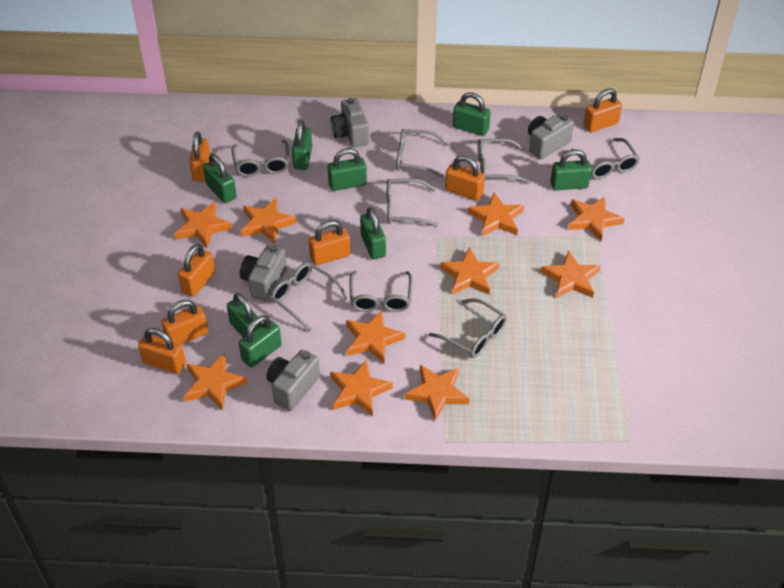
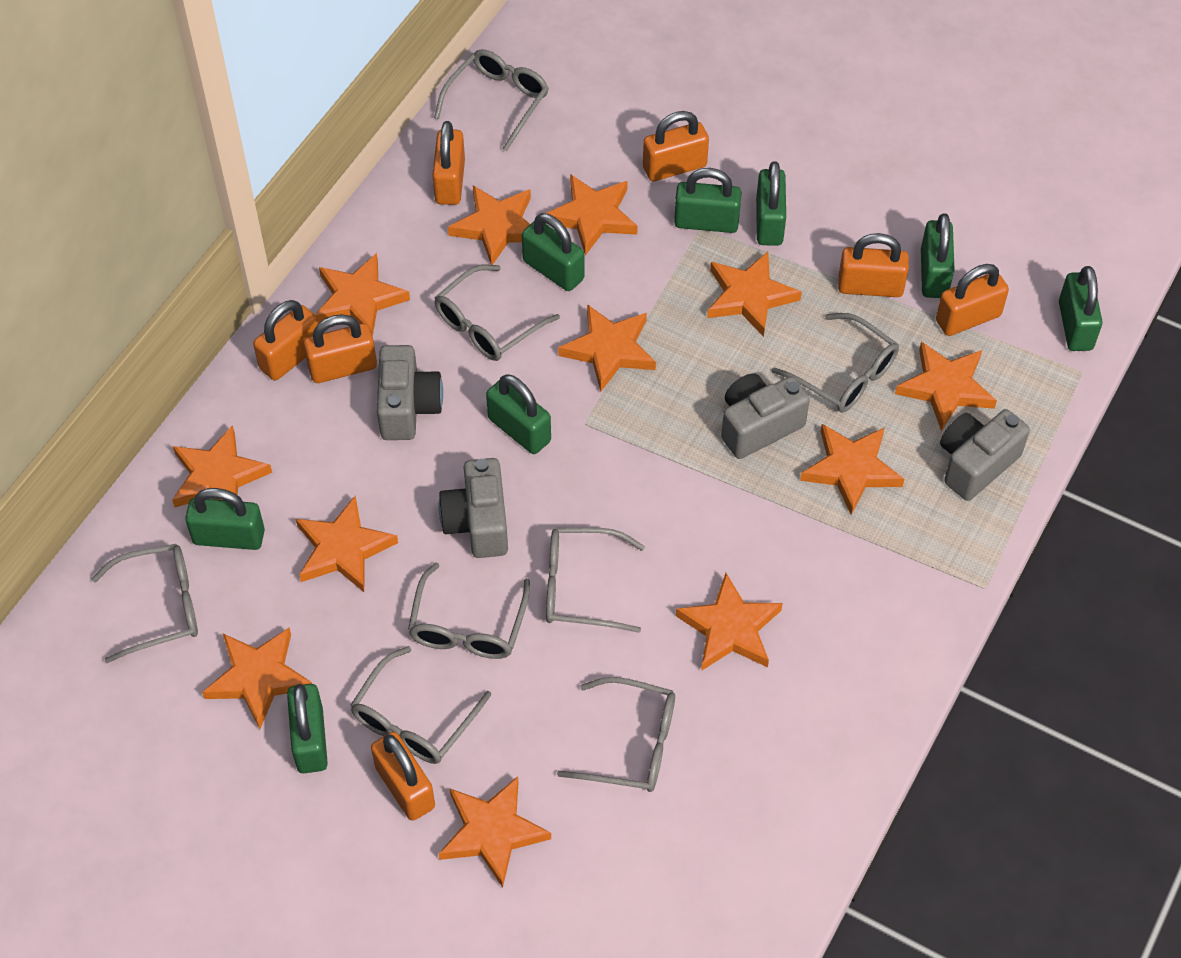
orange star: 10 -> 12

